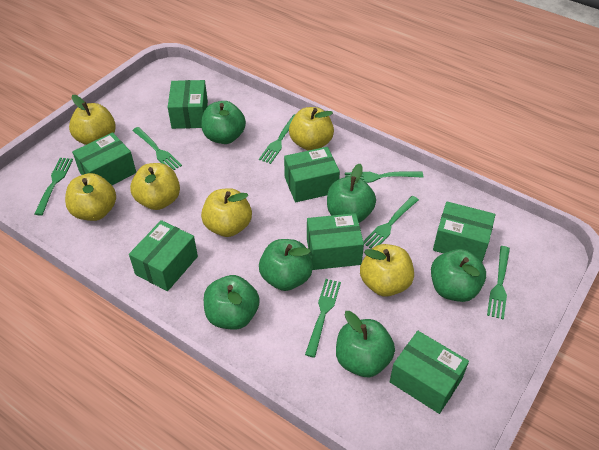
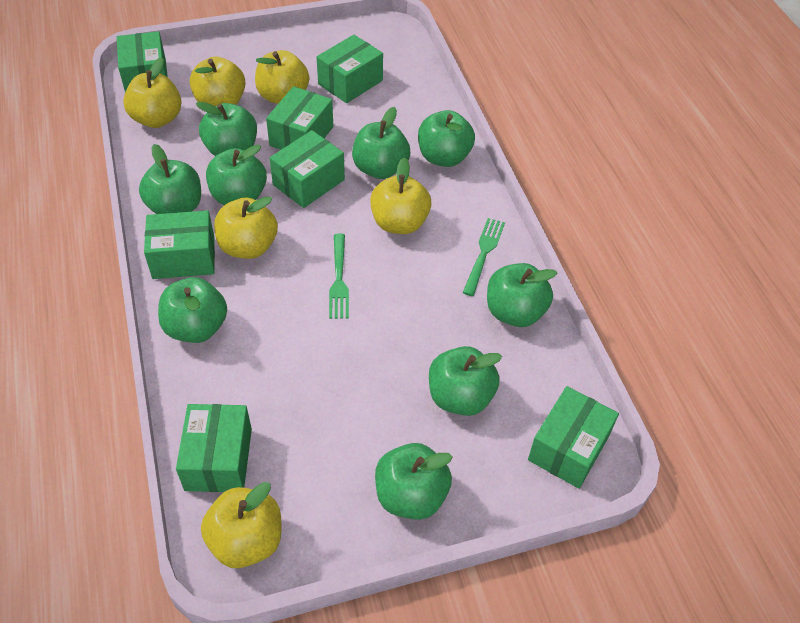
green apple: 6 -> 9
green fork: 7 -> 2

